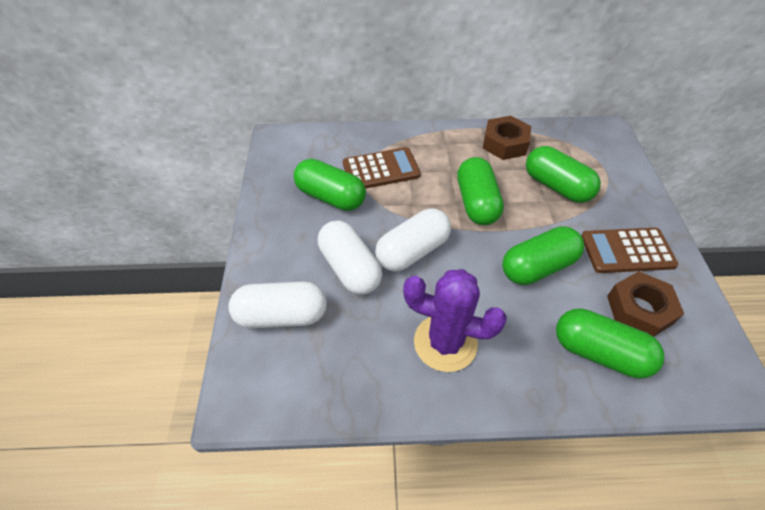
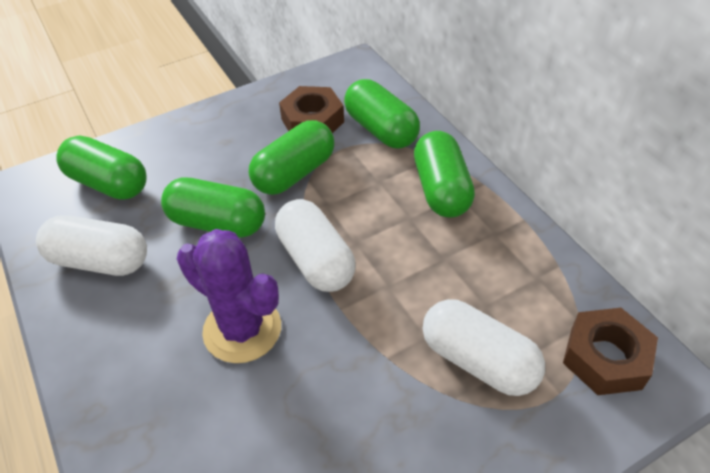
brown calculator: 2 -> 0

